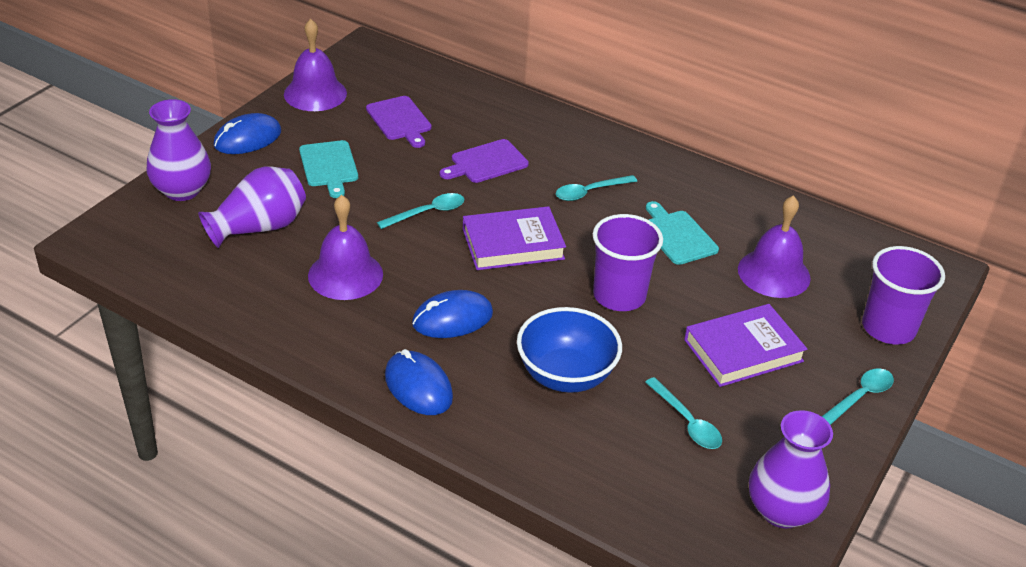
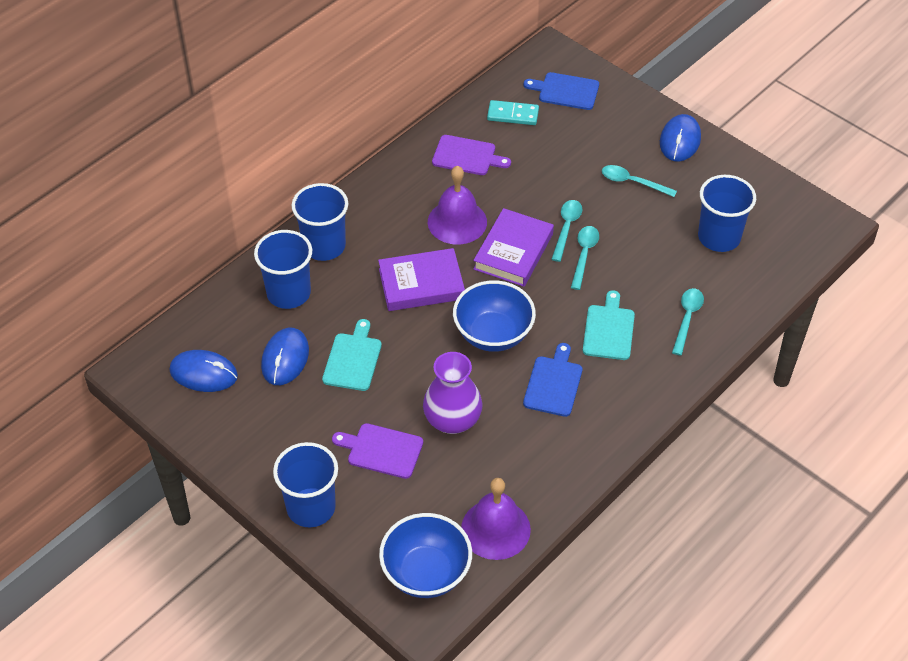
blue bowl: 1 -> 2
blue cup: 0 -> 4
blue cutting board: 0 -> 2
purple bell: 3 -> 2
purple cup: 2 -> 0
purple vase: 3 -> 1
turquoise domino: 0 -> 1

